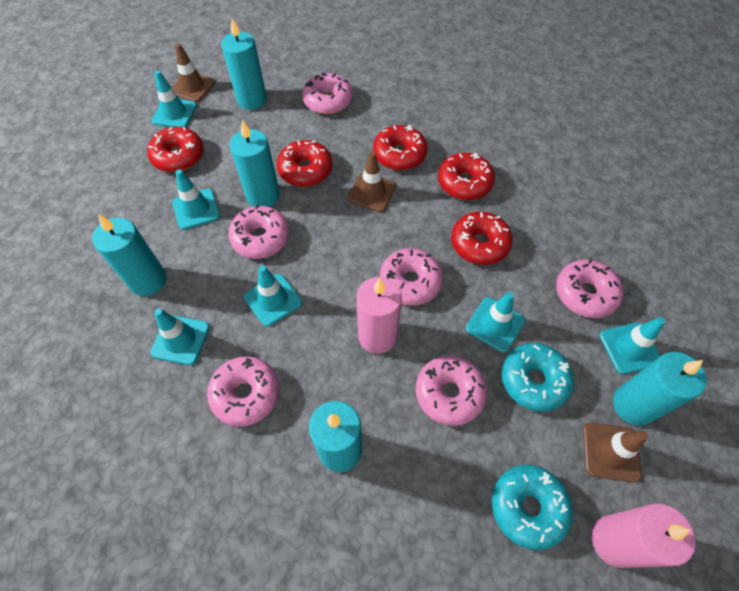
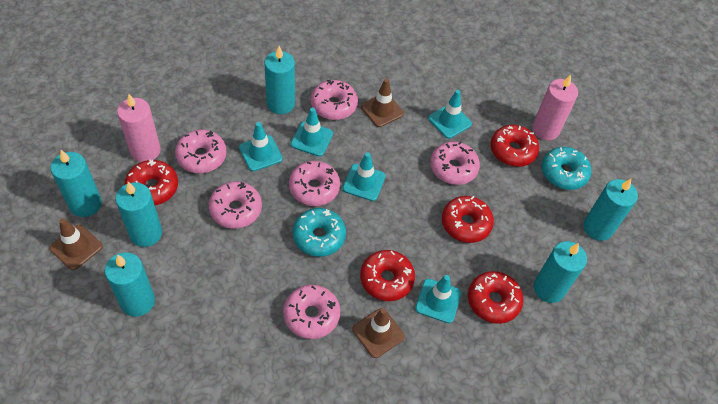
turquoise candle: 5 -> 6
turquoise traffic cone: 6 -> 5

